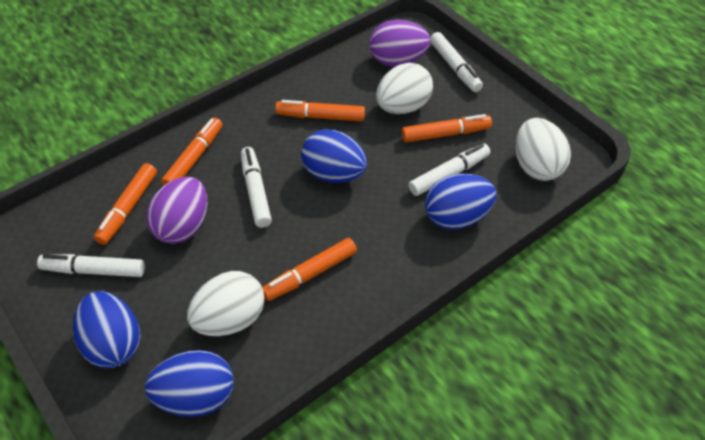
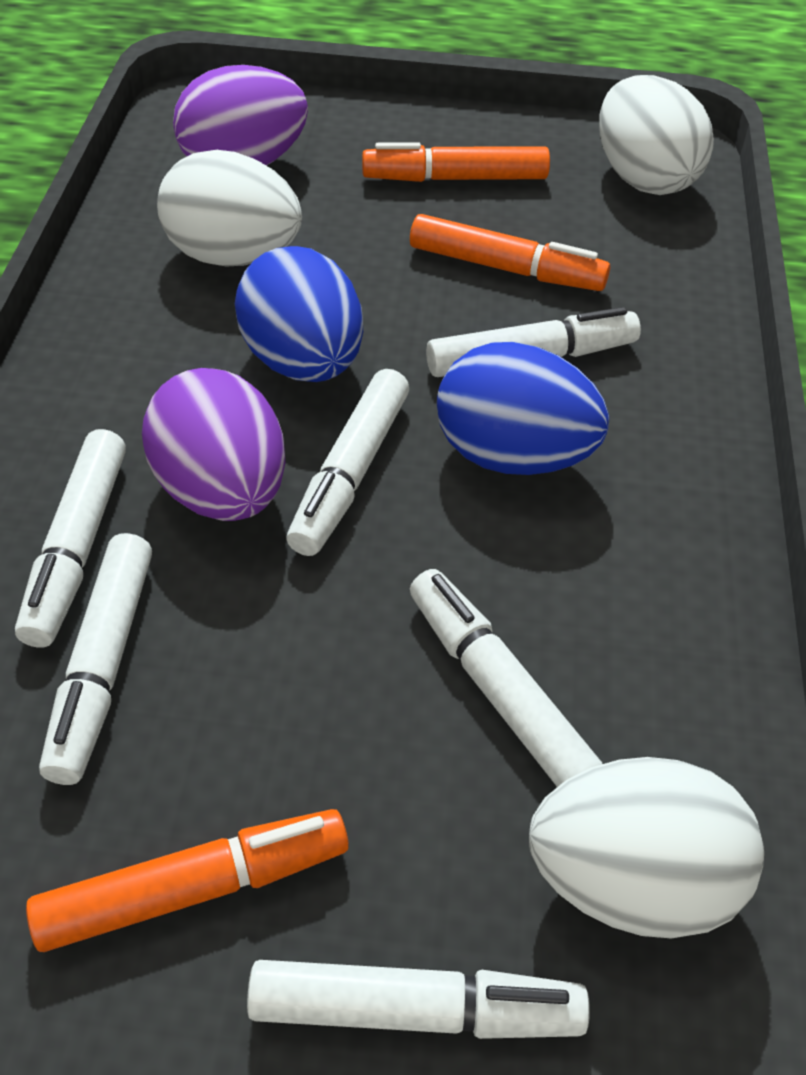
blue egg: 4 -> 2
orange marker: 5 -> 3
white marker: 4 -> 6

